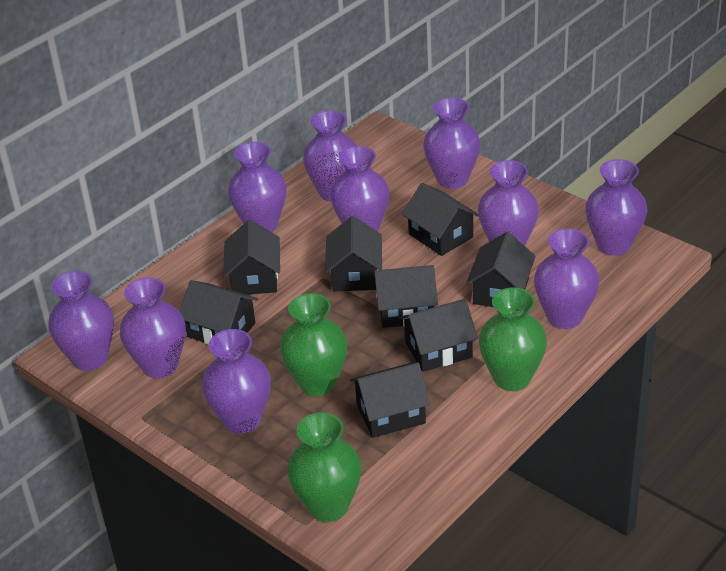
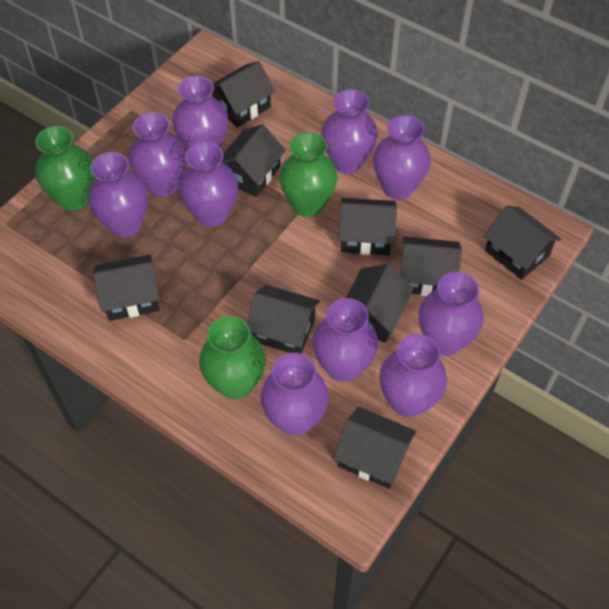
black house: 8 -> 9

